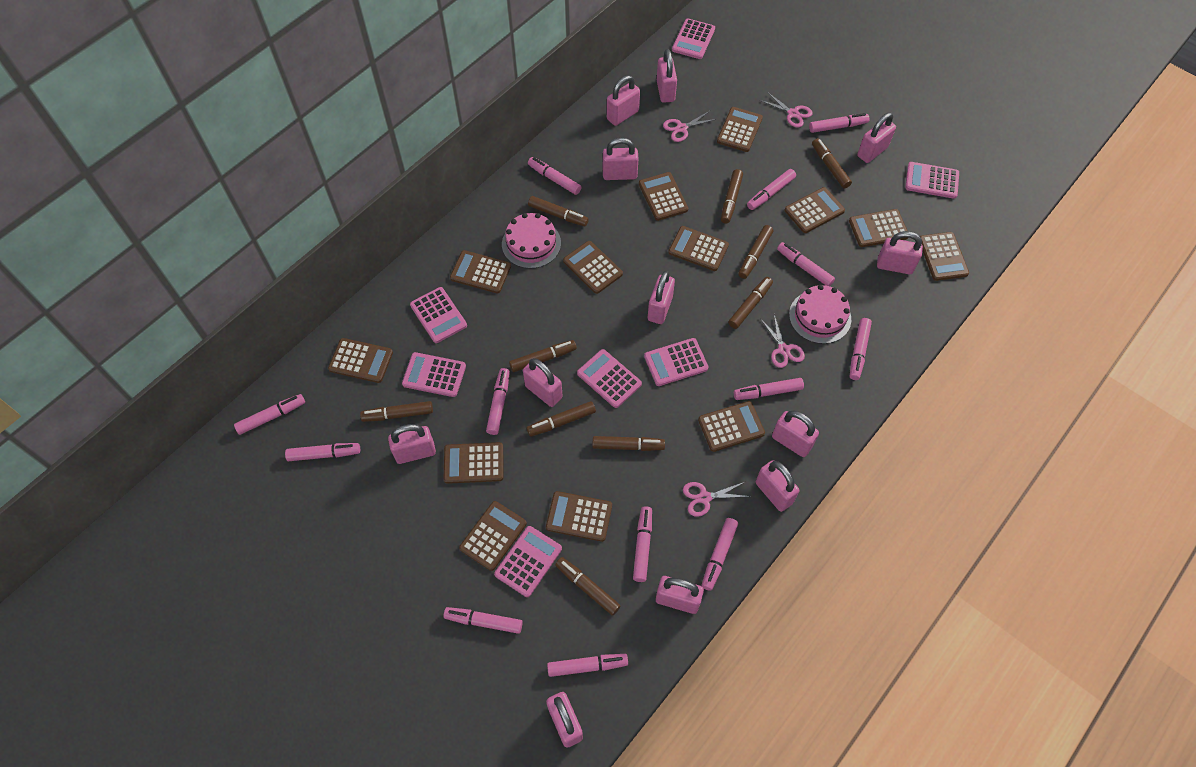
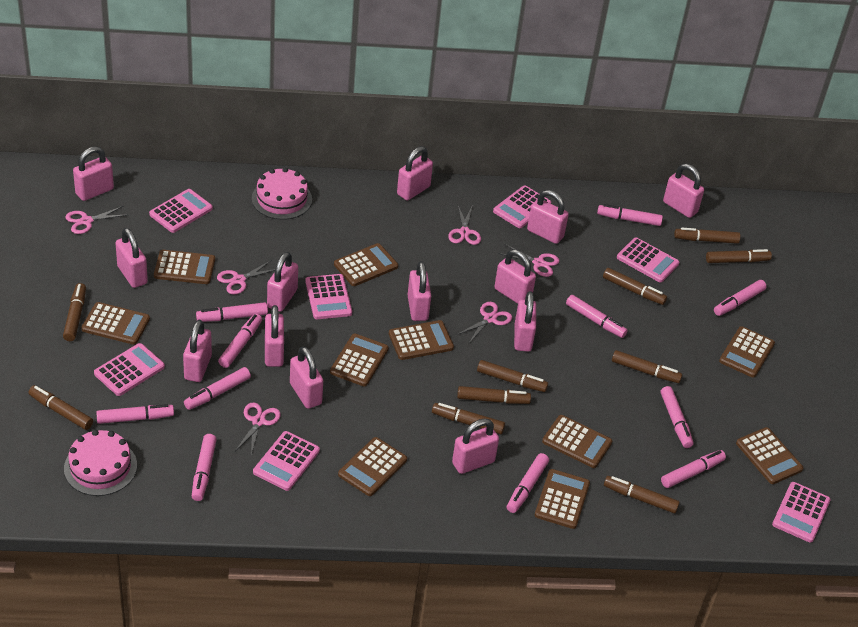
brown calculator: 13 -> 10
pink marker: 13 -> 11
pink padlock: 12 -> 13
pink scissors: 4 -> 6

